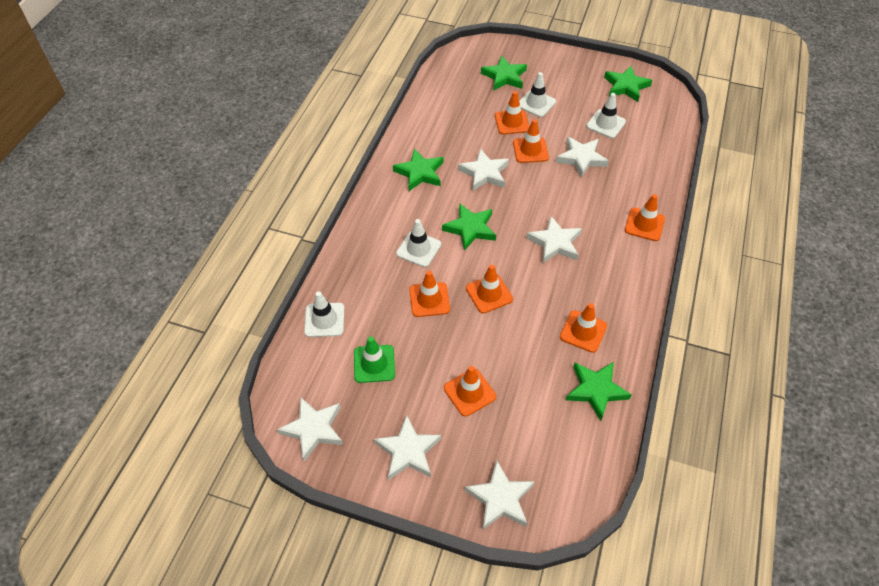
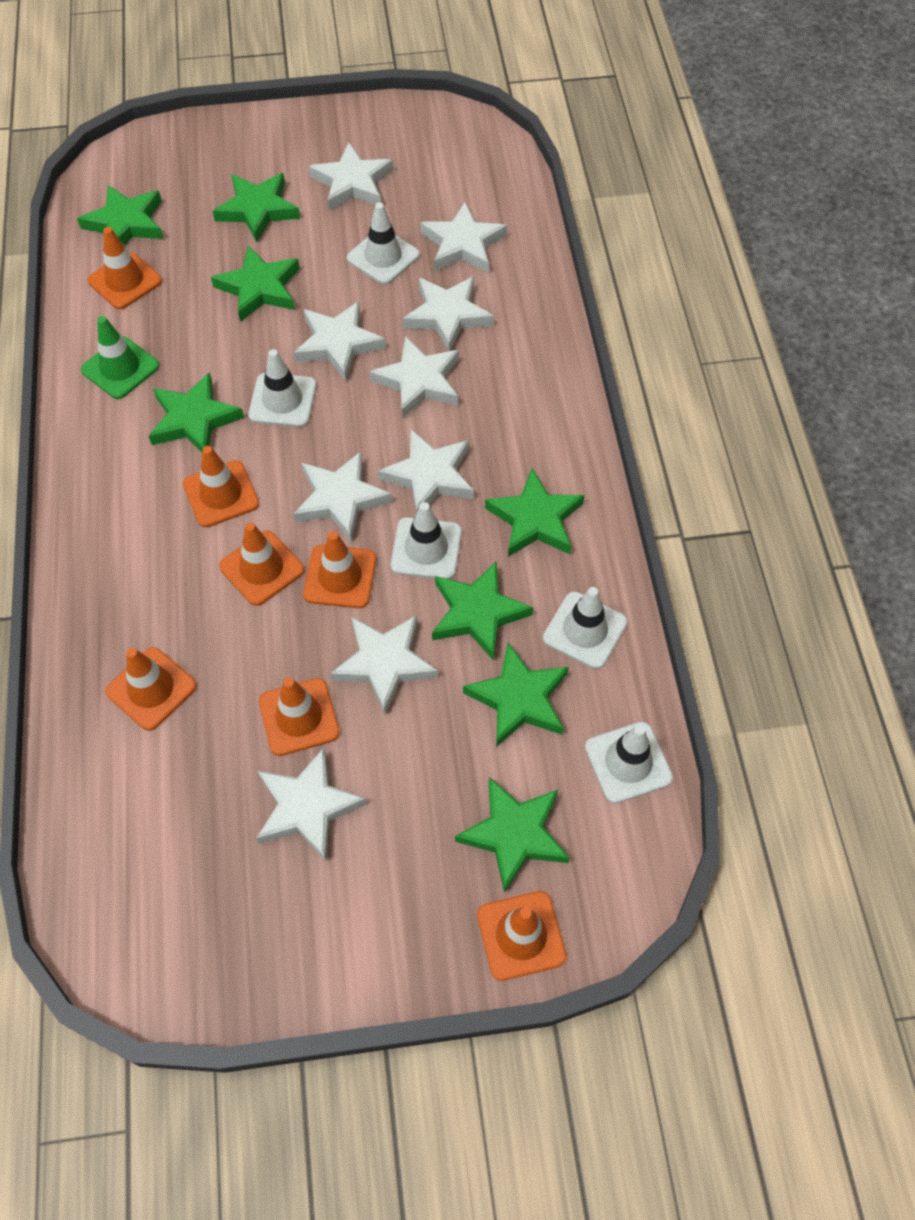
green star: 5 -> 8
white star: 6 -> 9
white traffic cone: 4 -> 5

